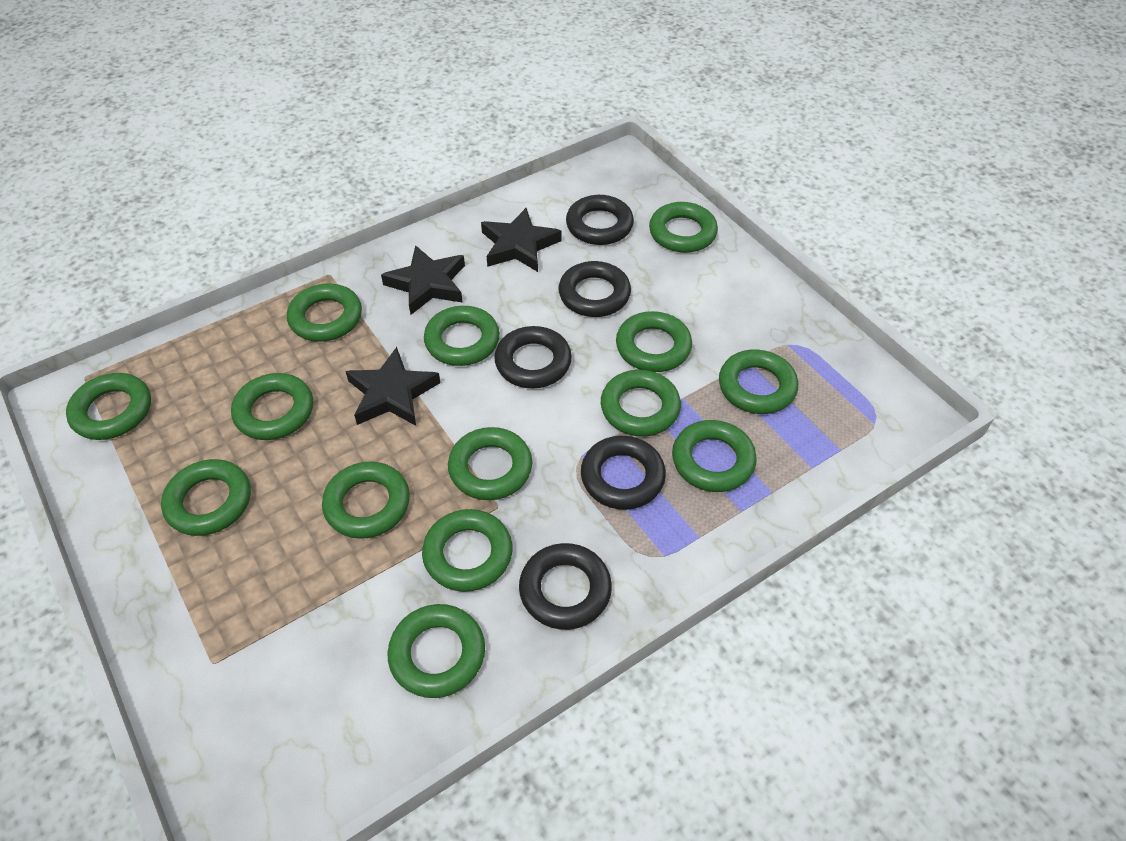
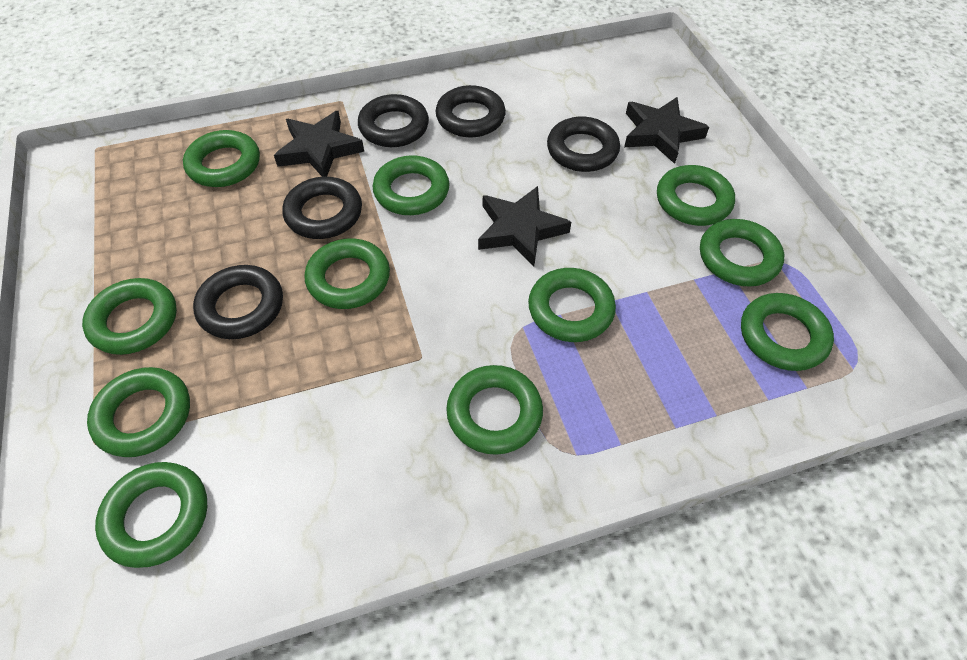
green ring: 14 -> 11

